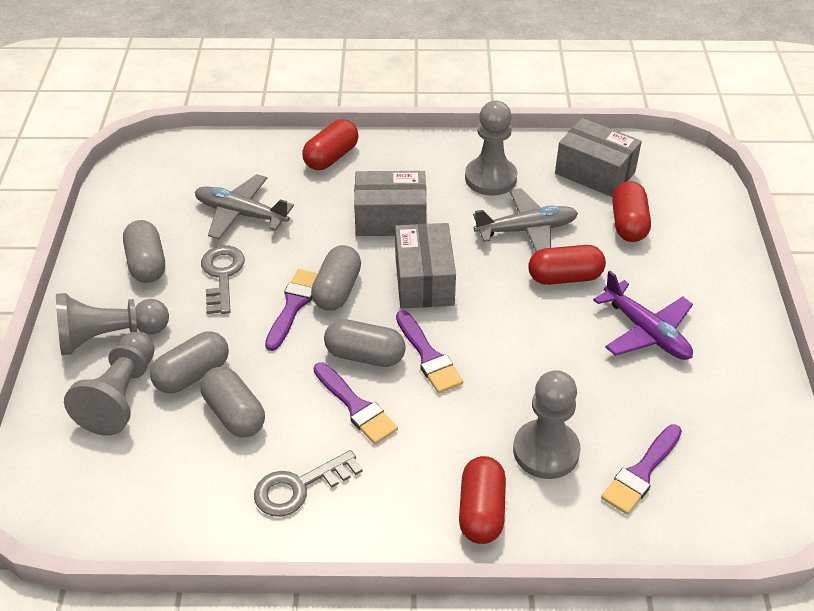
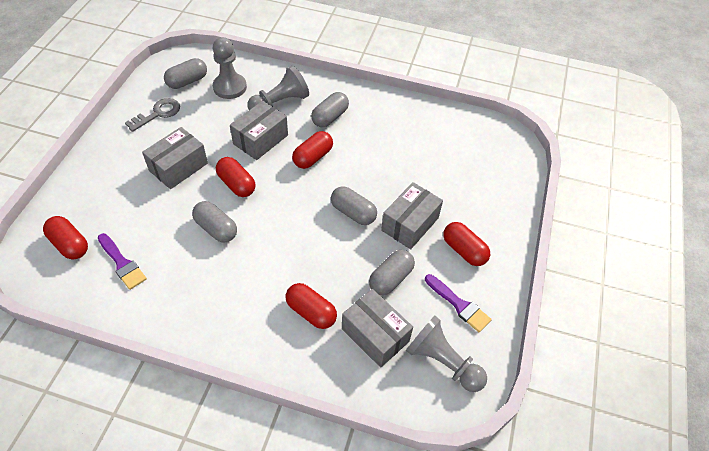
grey box: 3 -> 4
grey key: 2 -> 1
grey pawn: 4 -> 3
grey plane: 2 -> 0
purple brush: 4 -> 2
purple plane: 1 -> 0
red capsule: 4 -> 5

